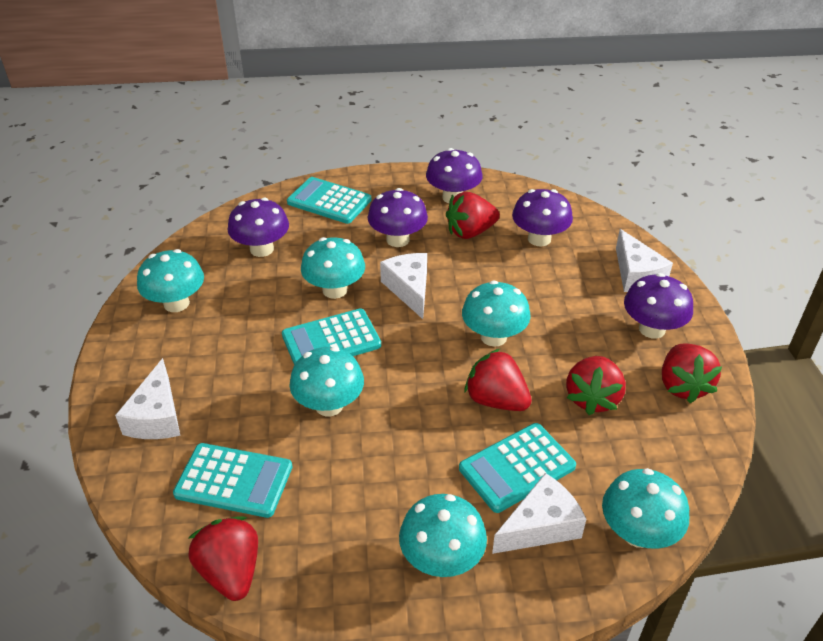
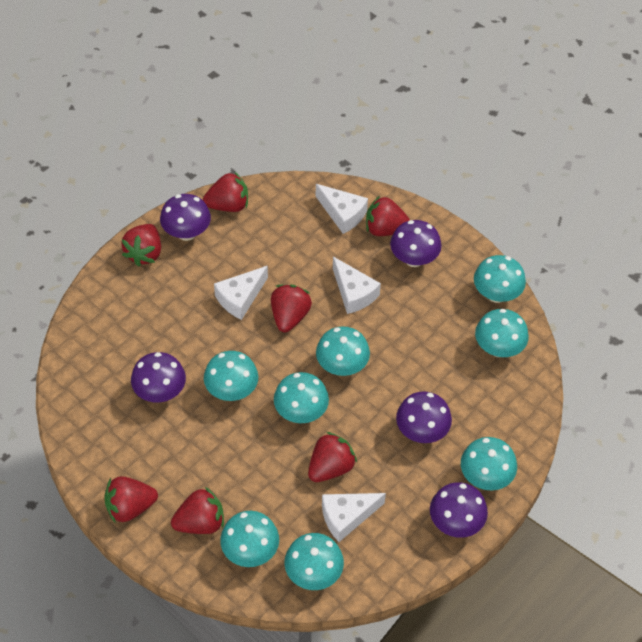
red strawberry: 5 -> 7
turquoise calculator: 4 -> 0
turquoise mushroom: 6 -> 8

